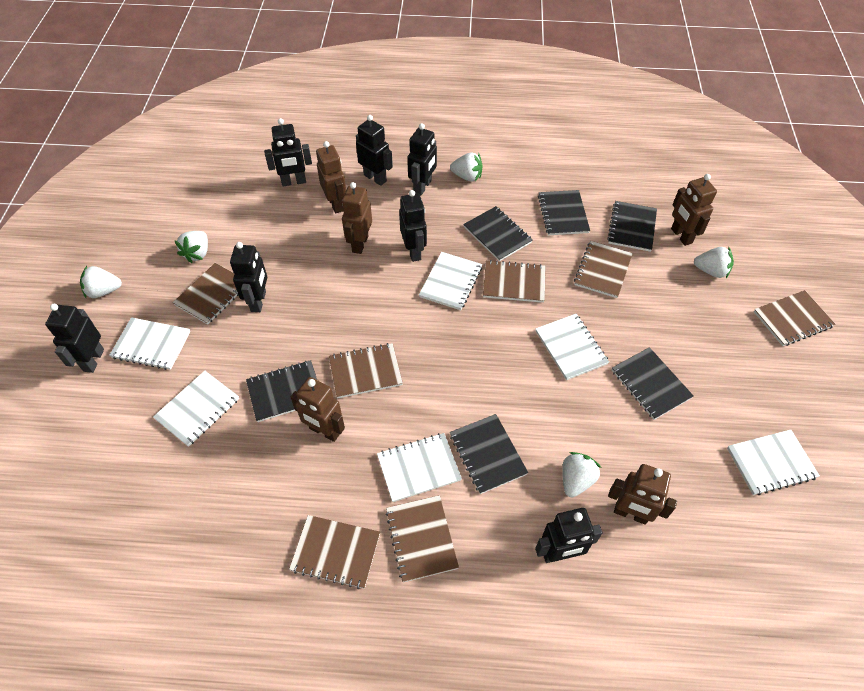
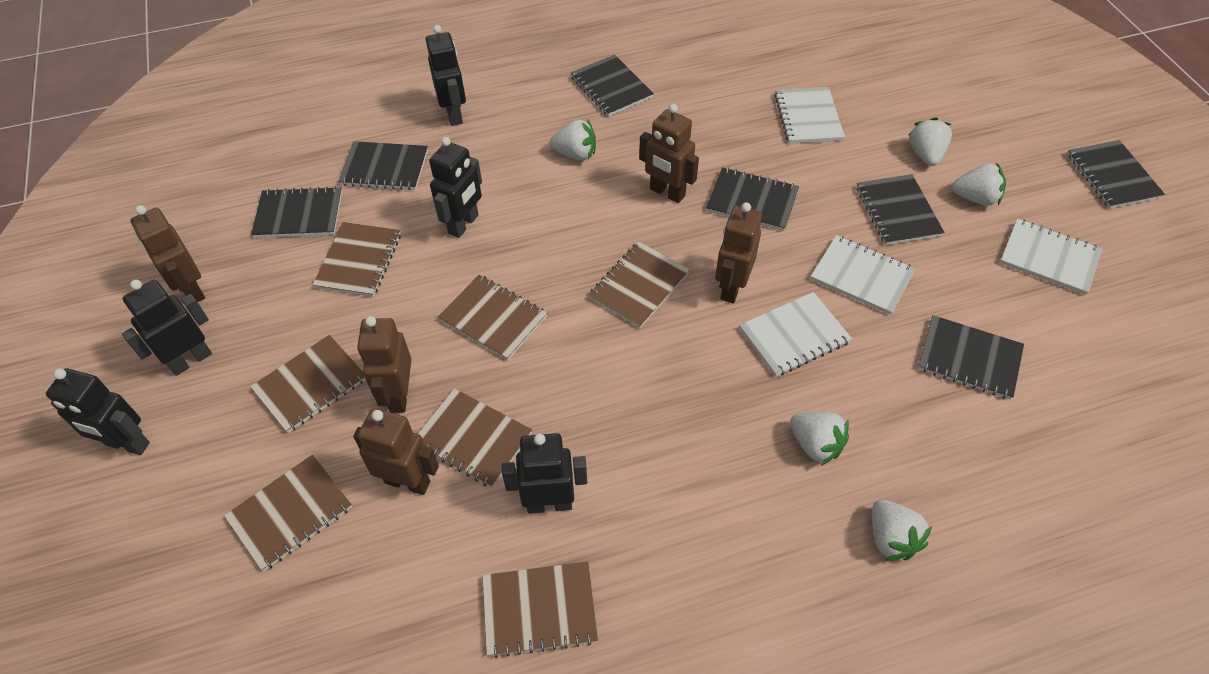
black notebook: 6 -> 7
black robot: 7 -> 5
white notebook: 6 -> 4

